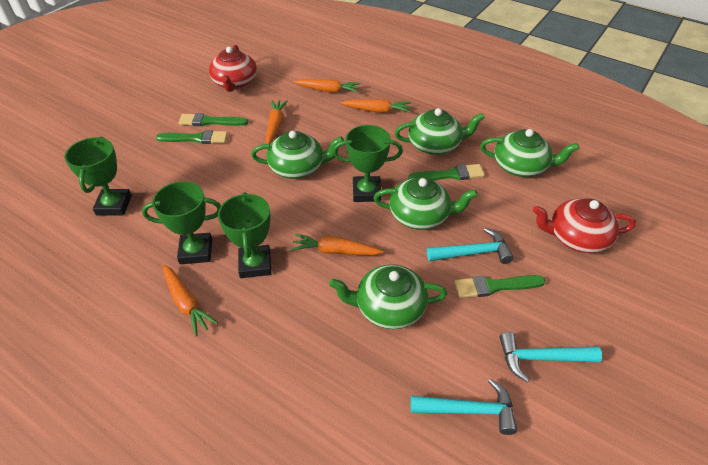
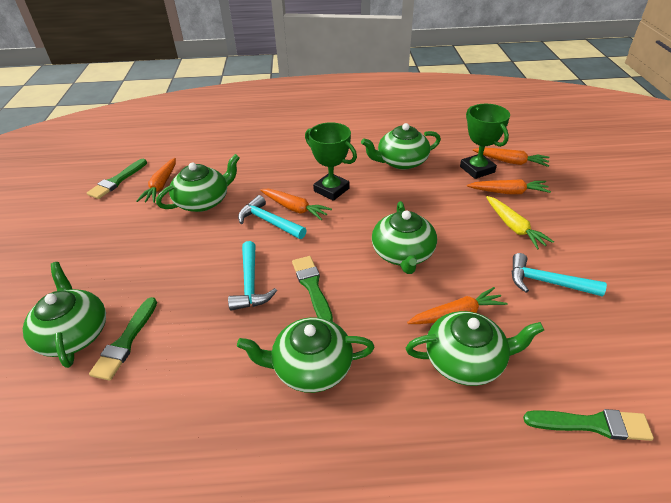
green teapot: 5 -> 6
green trophy: 4 -> 2
red teapot: 2 -> 0
yellow carrot: 0 -> 1

